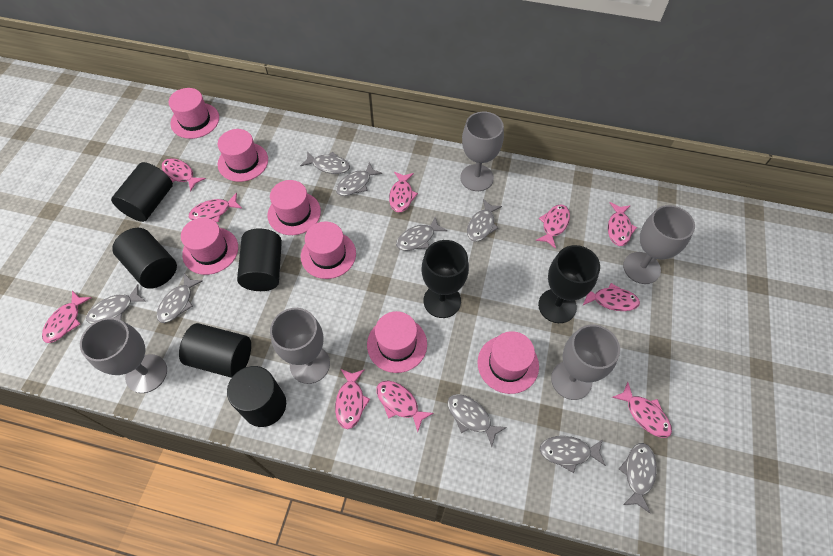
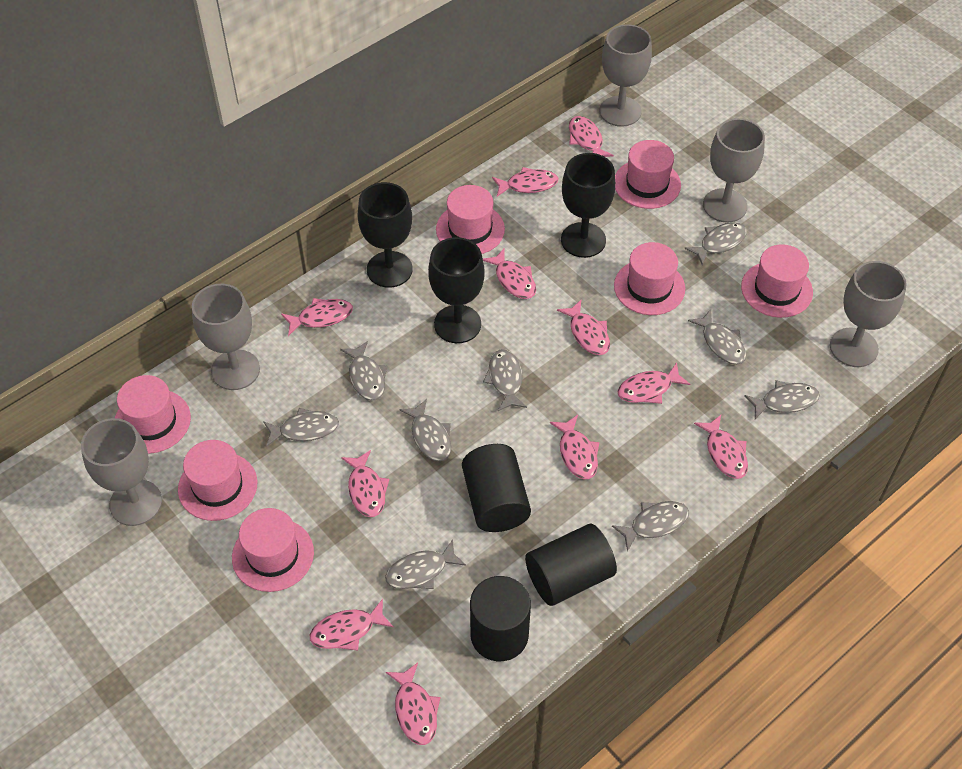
black cylinder: 5 -> 3
black goblet: 2 -> 3
pink fish: 10 -> 11

